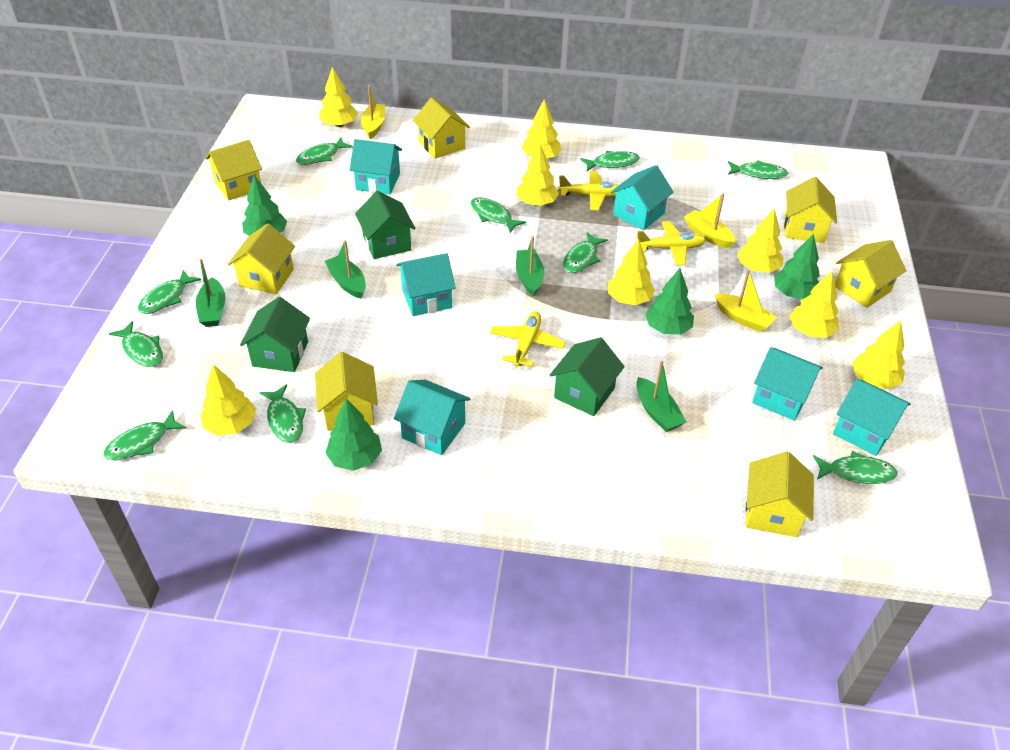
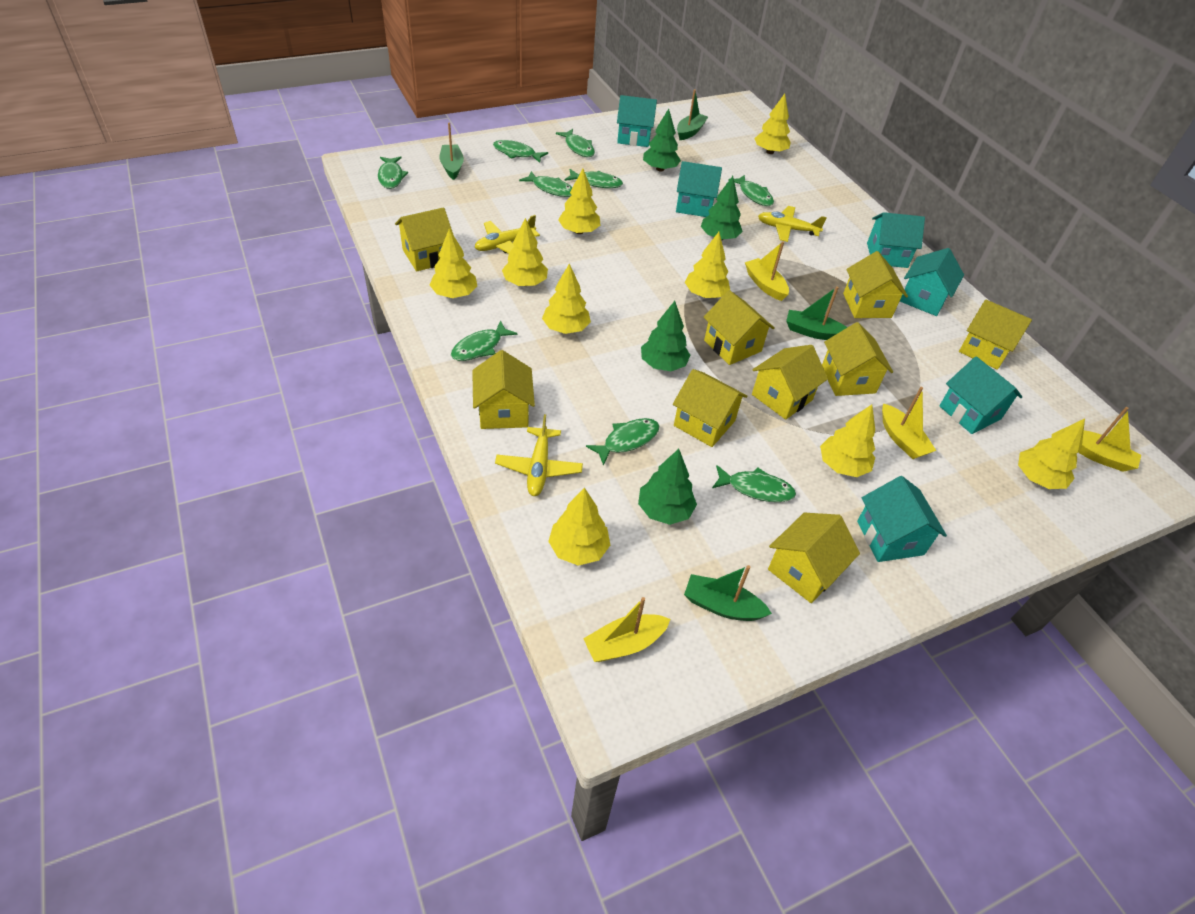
green fish: 10 -> 9
green house: 3 -> 0
yellow boat: 3 -> 4
yellow house: 7 -> 9
yellow tree: 8 -> 9

